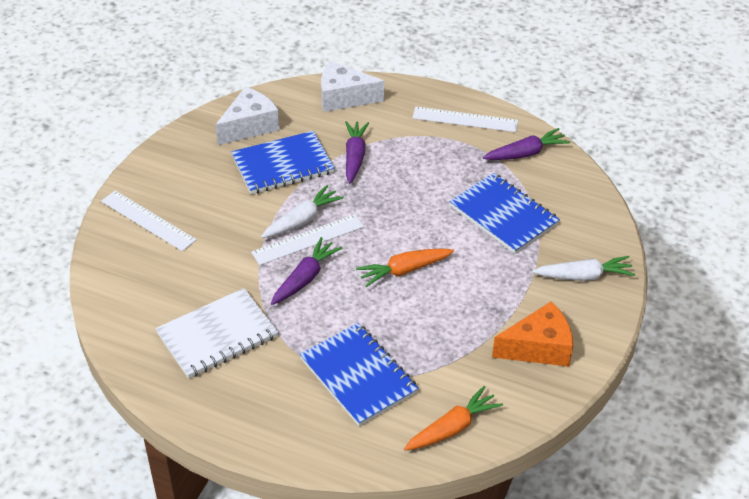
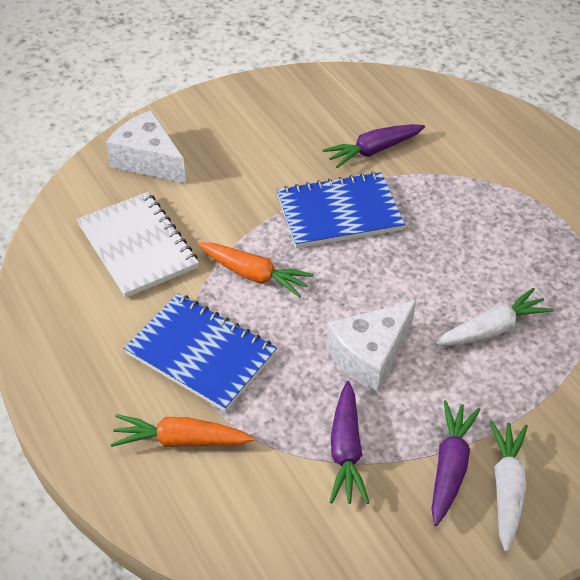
blue notebook: 3 -> 2
orange cheese: 1 -> 0
white ruler: 3 -> 0

